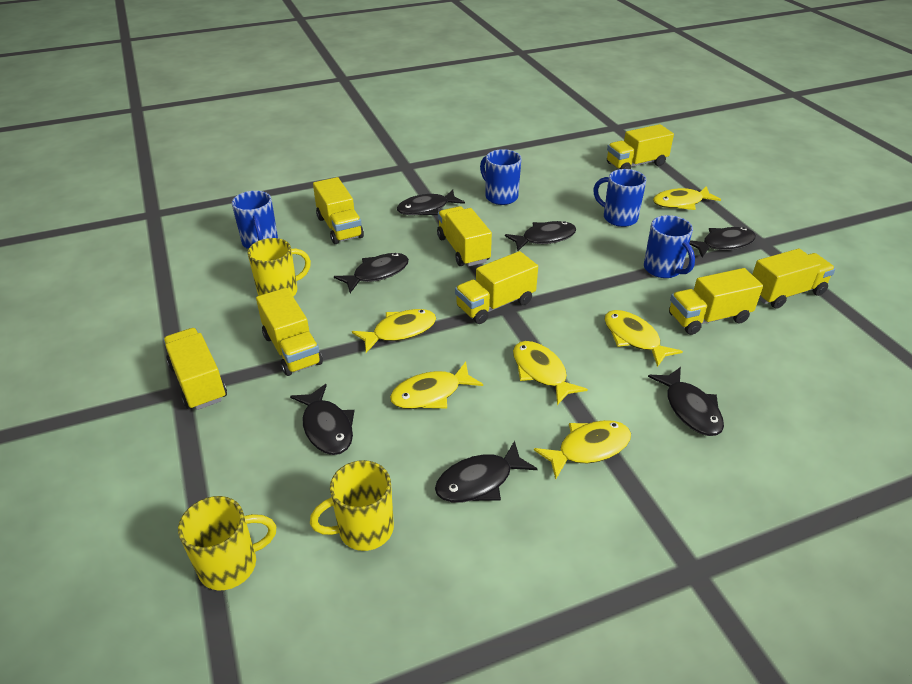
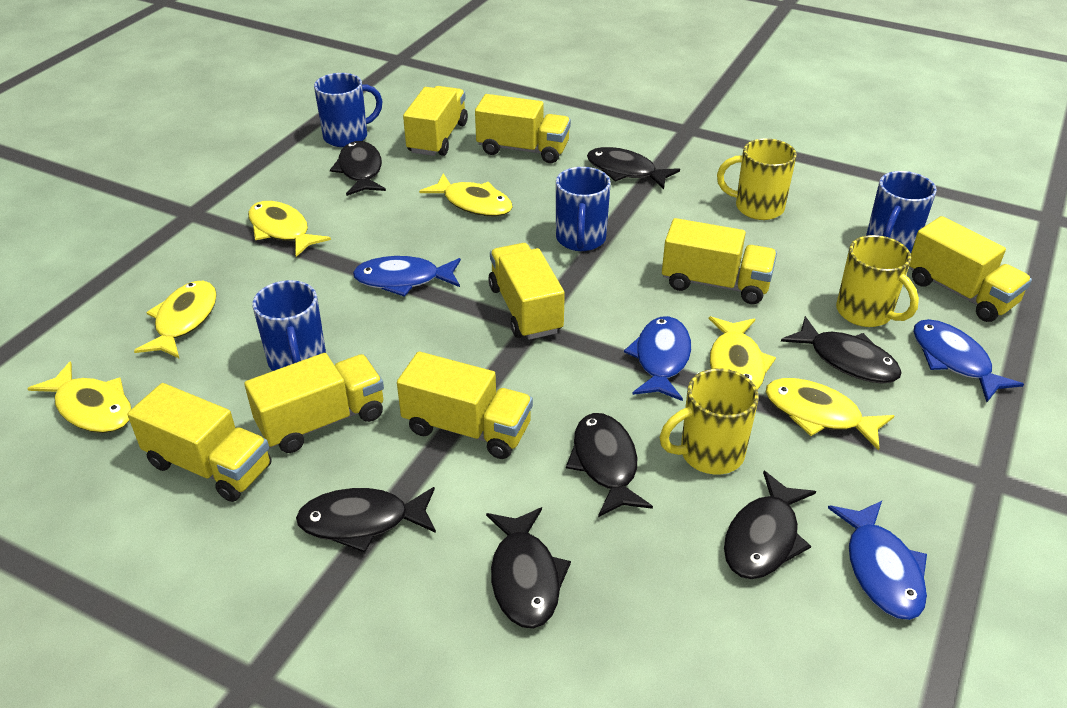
blue fish: 0 -> 4

